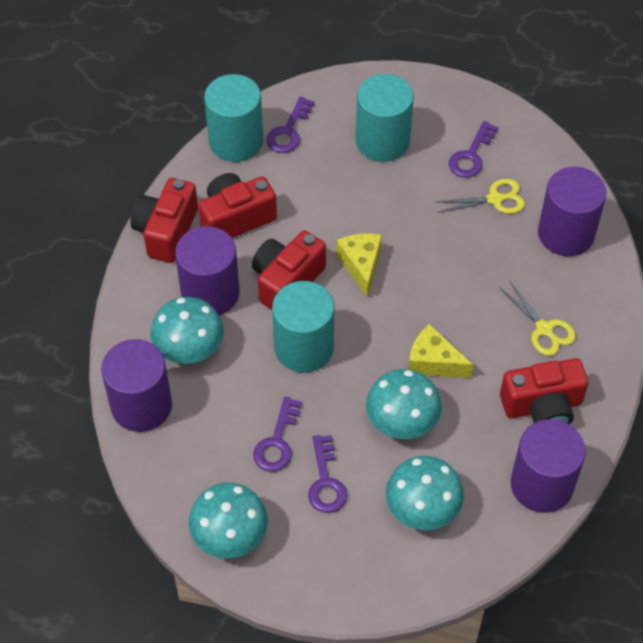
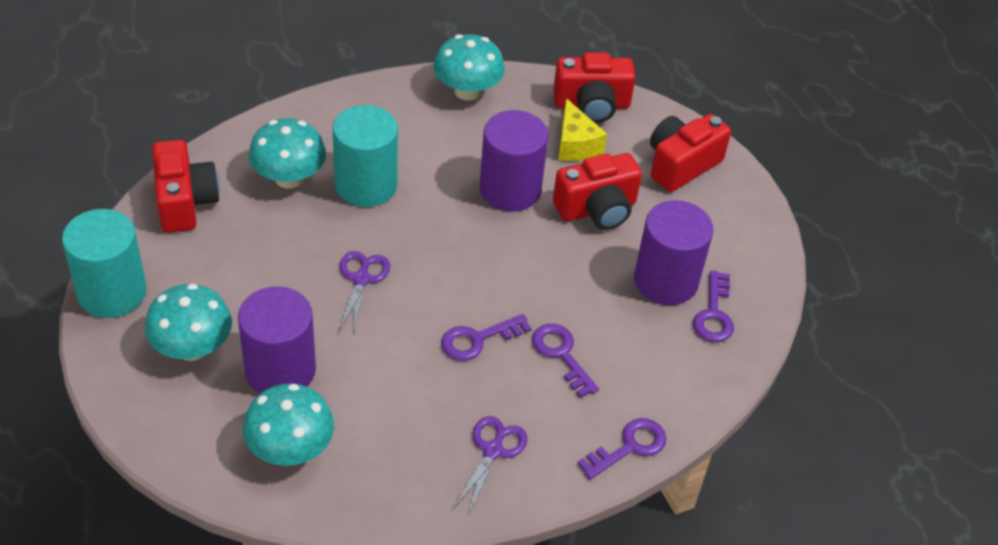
purple cylinder: 4 -> 3
purple scissors: 0 -> 2
turquoise cylinder: 3 -> 2
yellow cheese: 2 -> 1
yellow scissors: 2 -> 0

